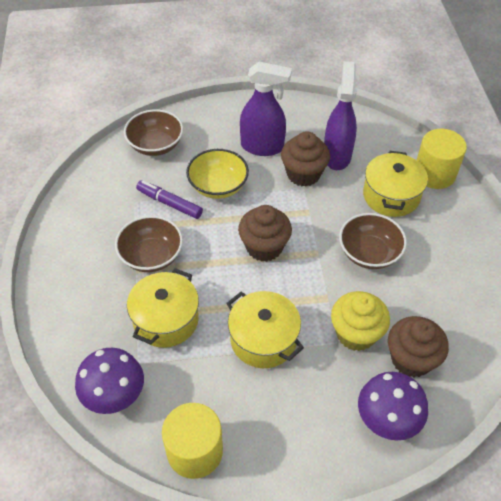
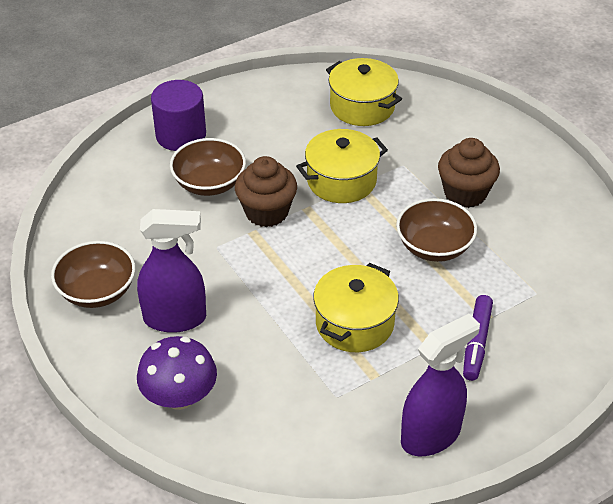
brown cupcake: 3 -> 2
purple cylinder: 0 -> 1
purple mushroom: 2 -> 1
yellow bowl: 1 -> 0
yellow cupcake: 1 -> 0
yellow cylinder: 2 -> 0

